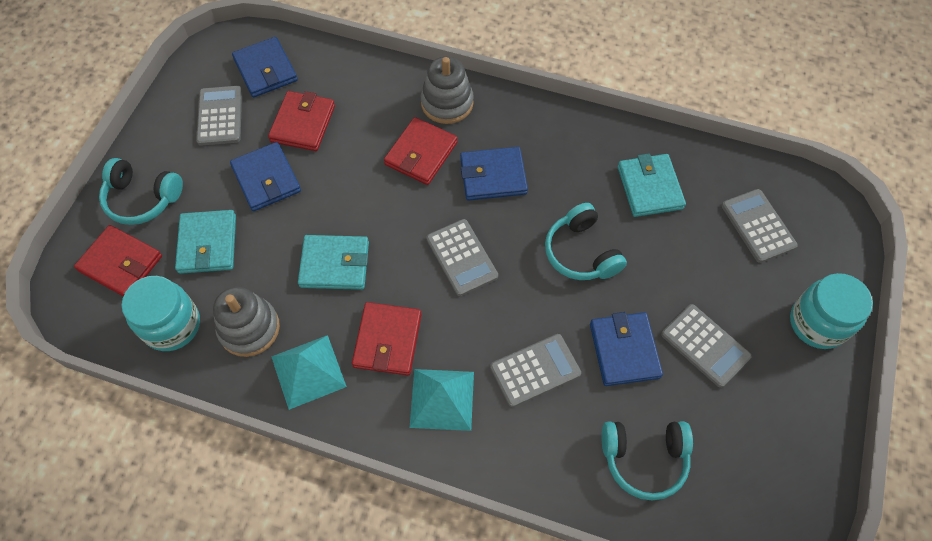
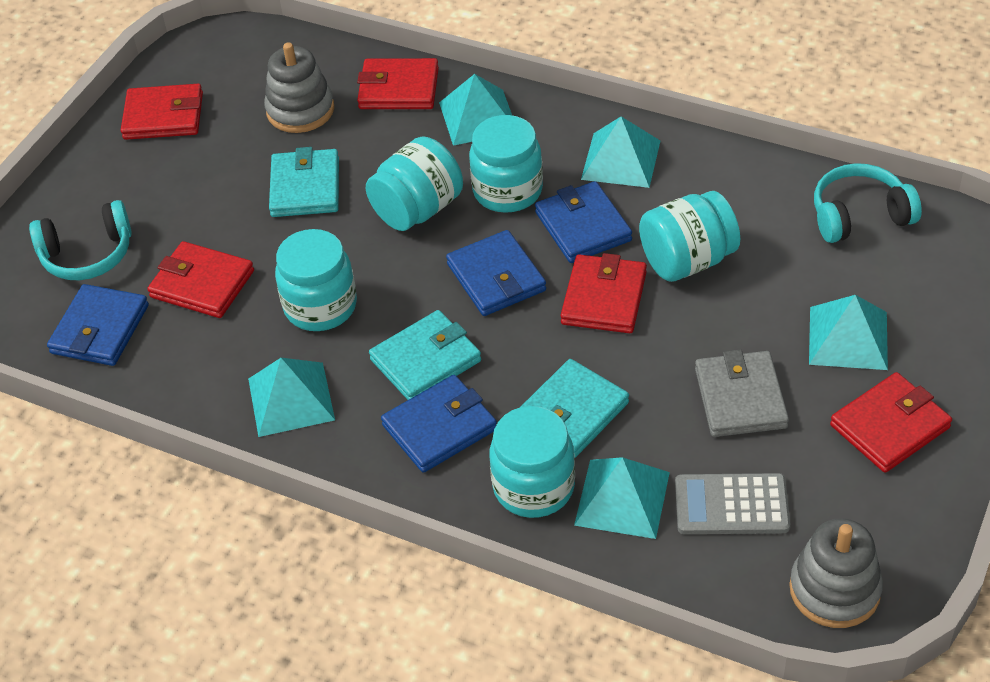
grey calculator: 5 -> 1
grey wallet: 0 -> 1
red wallet: 4 -> 5
turquoise headphones: 3 -> 2
turquoise jar: 2 -> 5
turquoise pyramid: 2 -> 5

